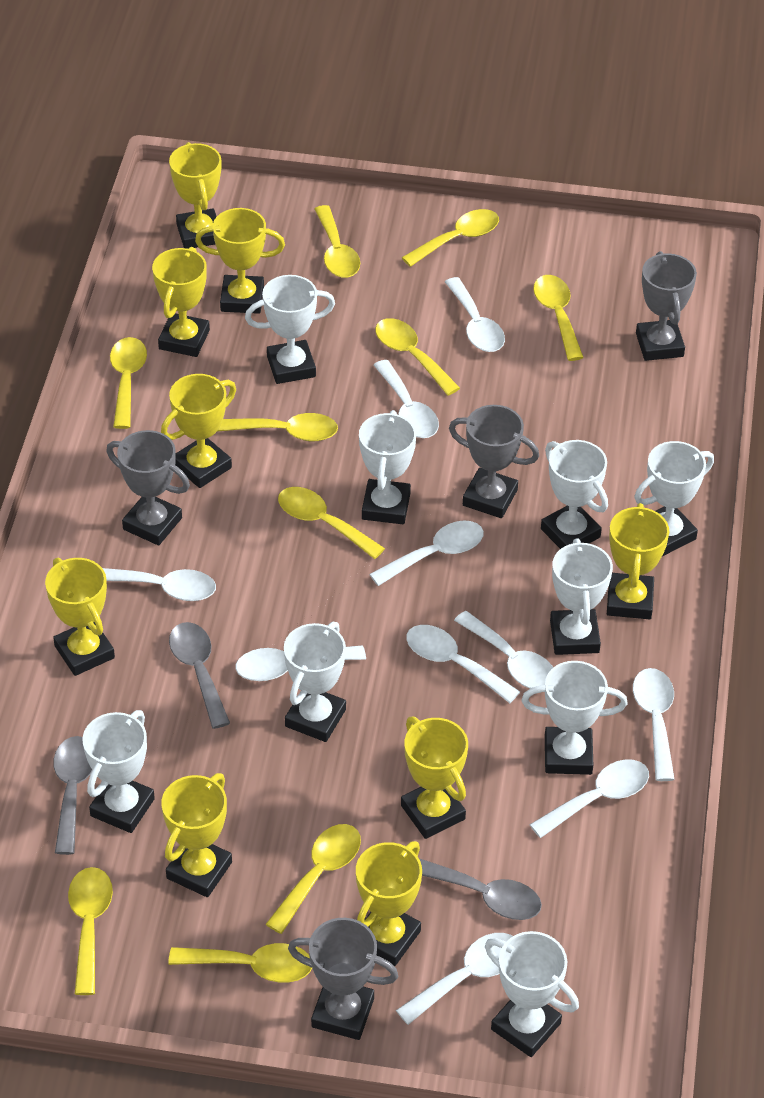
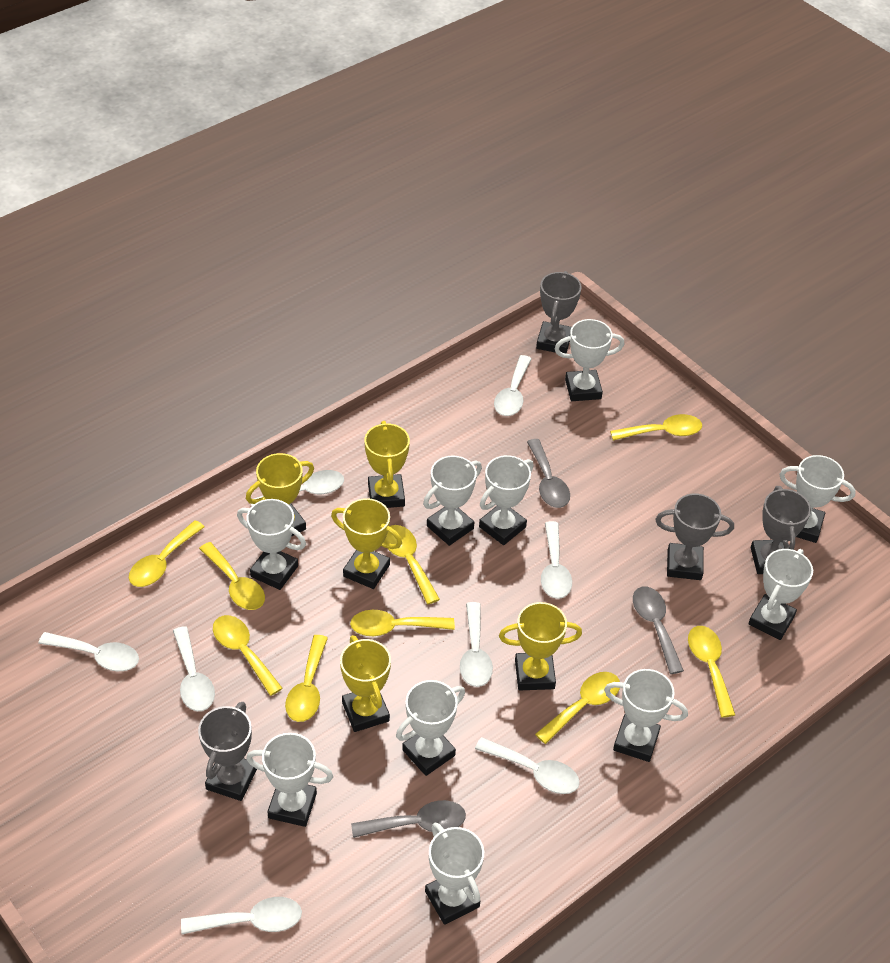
white spoon: 10 -> 8
white trophy: 9 -> 10
yellow spoon: 10 -> 9
yellow trophy: 9 -> 5

